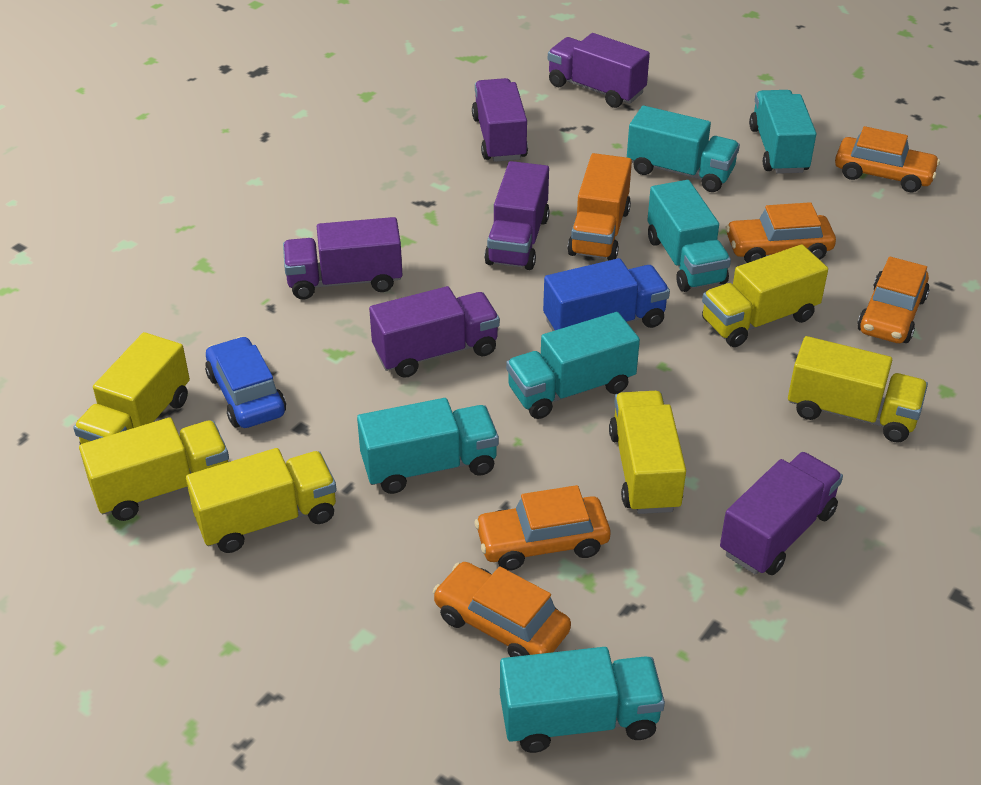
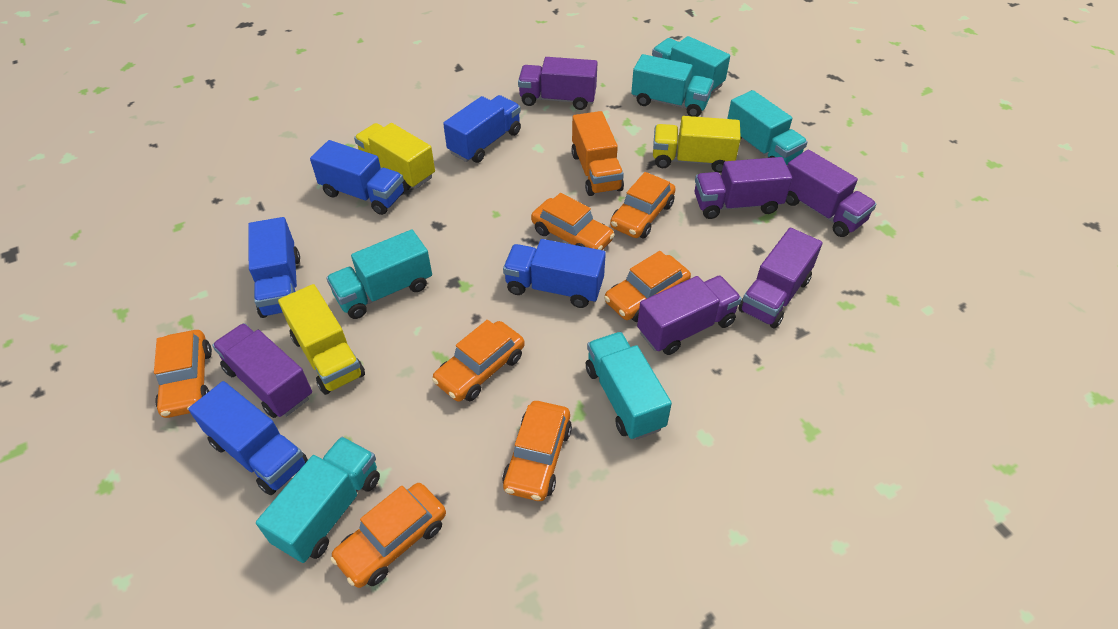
blue car: 1 -> 0
blue truck: 1 -> 5
orange car: 5 -> 7
yellow truck: 6 -> 3

